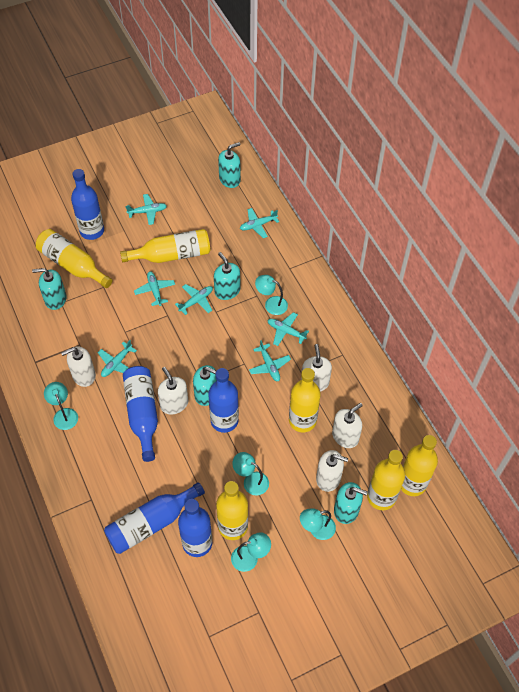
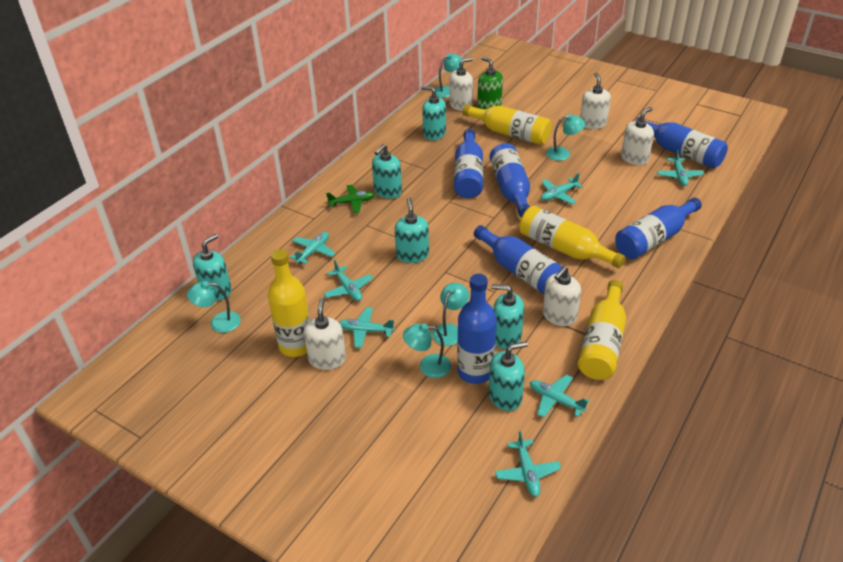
blue bottle: 5 -> 6
green plane: 0 -> 1
green soap dispenser: 0 -> 1
turquoise soap dispenser: 5 -> 6
yellow bottle: 6 -> 4

